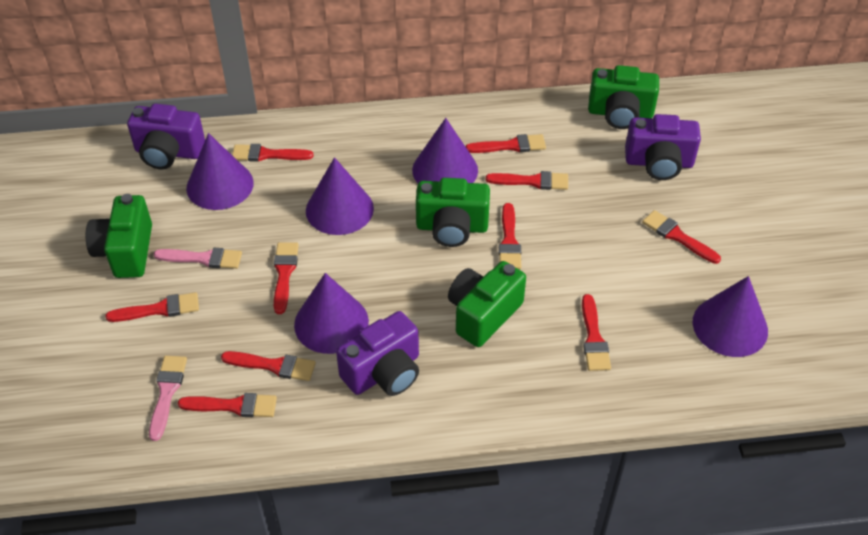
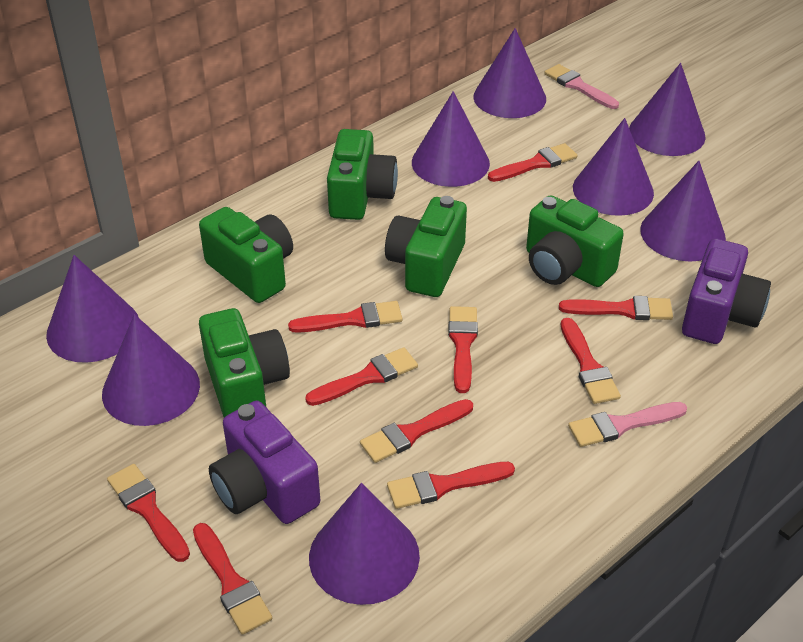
green camera: 4 -> 5
purple camera: 3 -> 2
purple cone: 5 -> 8

